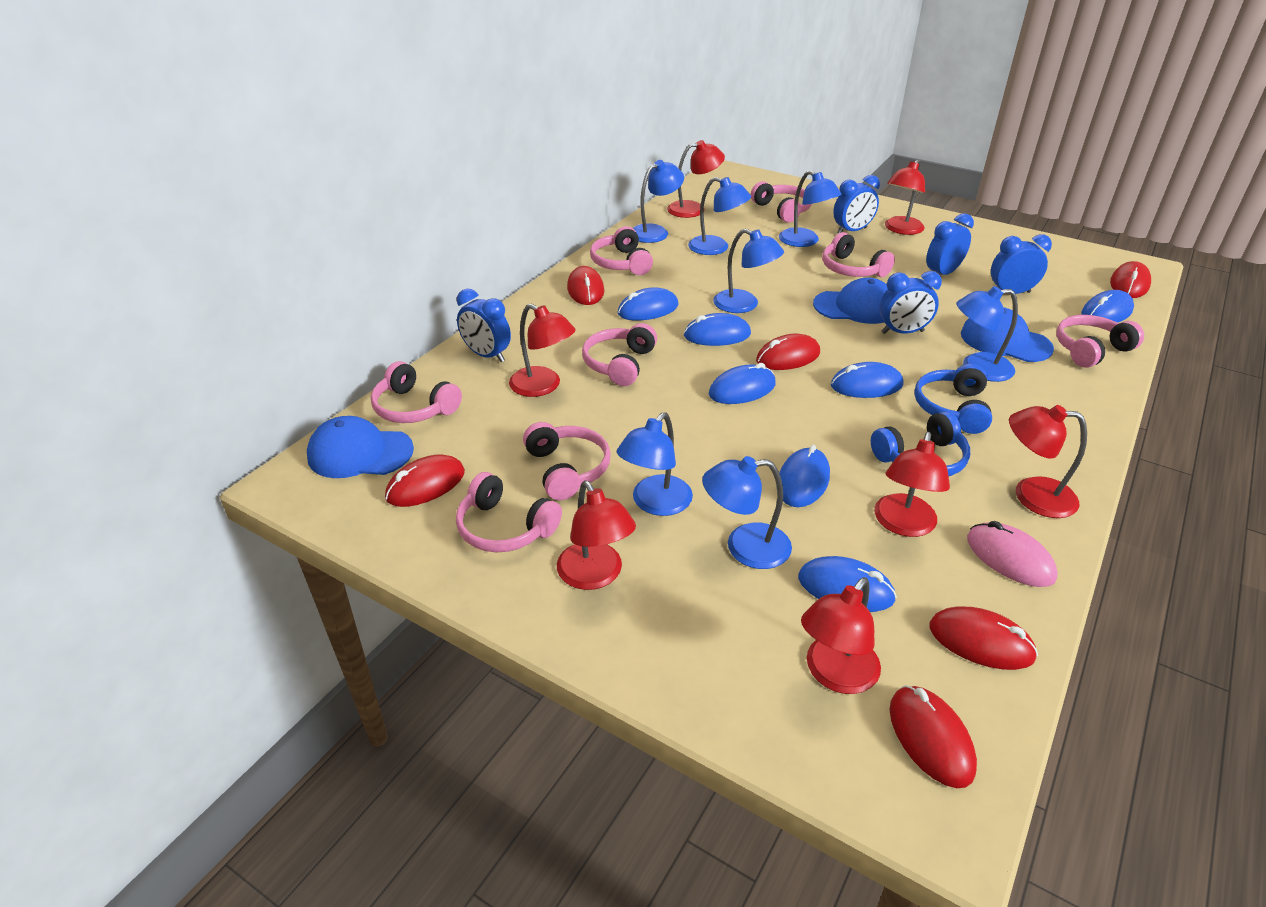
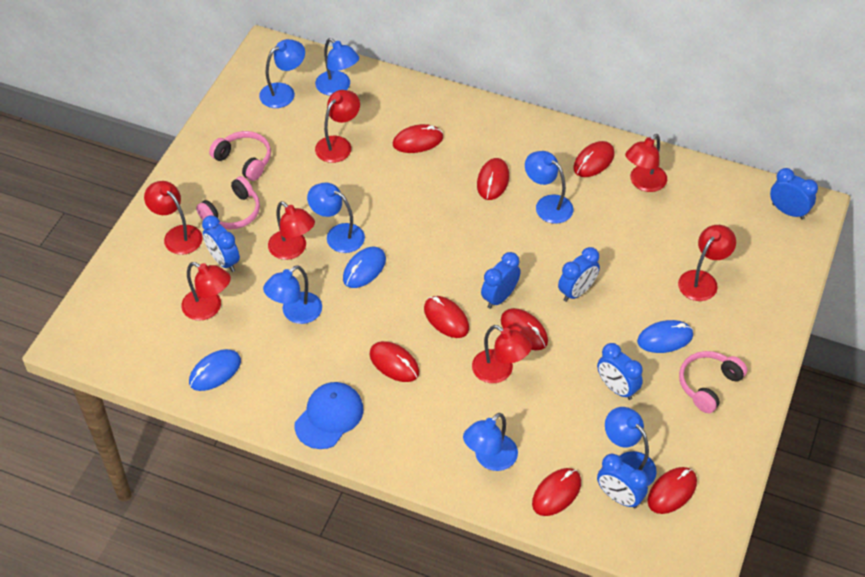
blue cap: 3 -> 1
blue clock: 5 -> 6
blue headphones: 2 -> 0
blue mouse: 7 -> 3
pink headphones: 8 -> 3
pink mouse: 1 -> 0
red mouse: 6 -> 8

